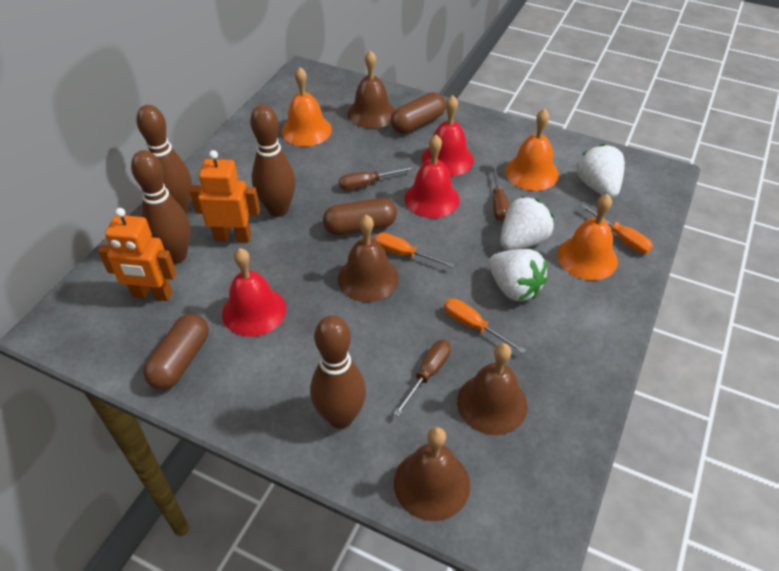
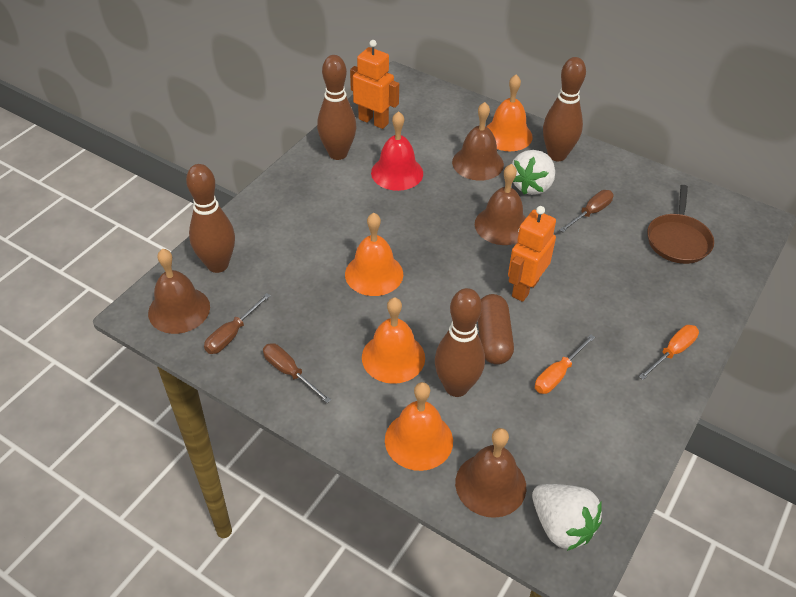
brown capsule: 3 -> 1
brown pan: 0 -> 1
orange bell: 3 -> 4
orange screwdriver: 3 -> 2
red bell: 3 -> 1
white strawberry: 3 -> 2

